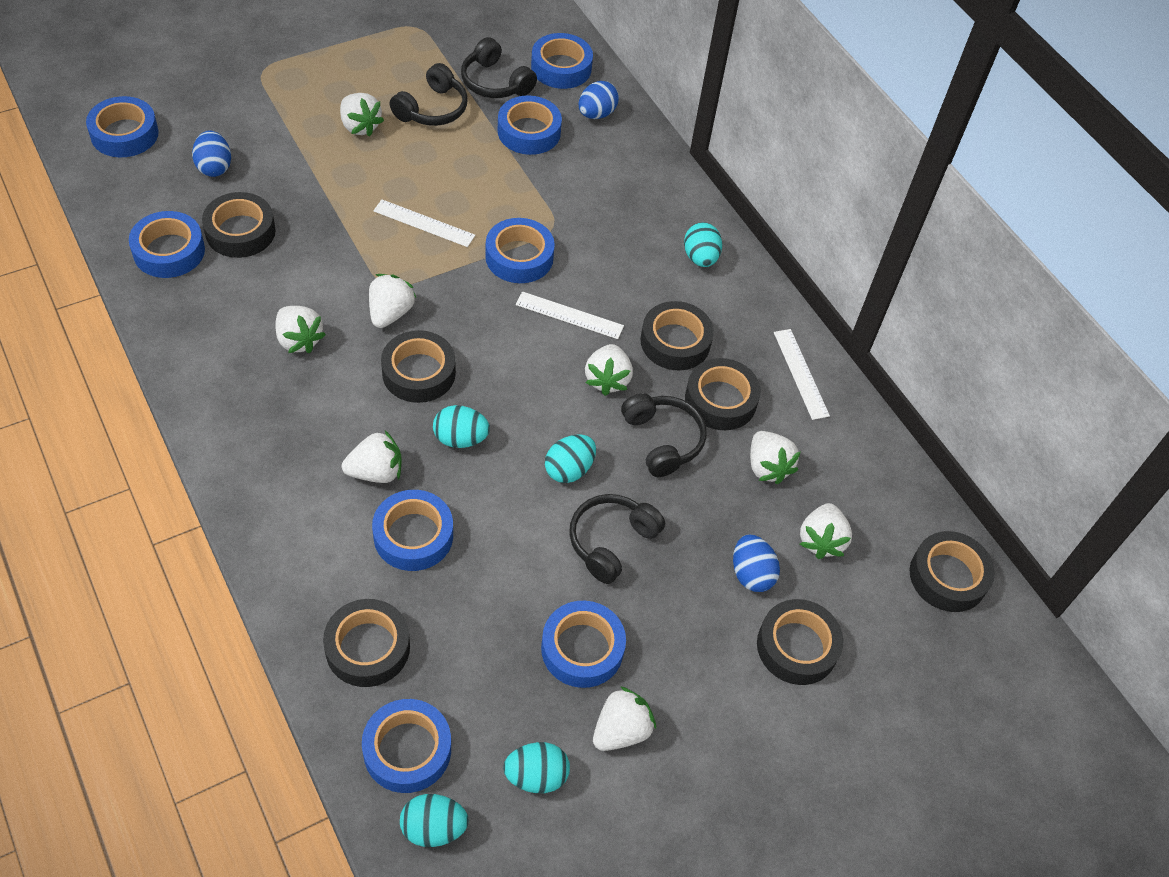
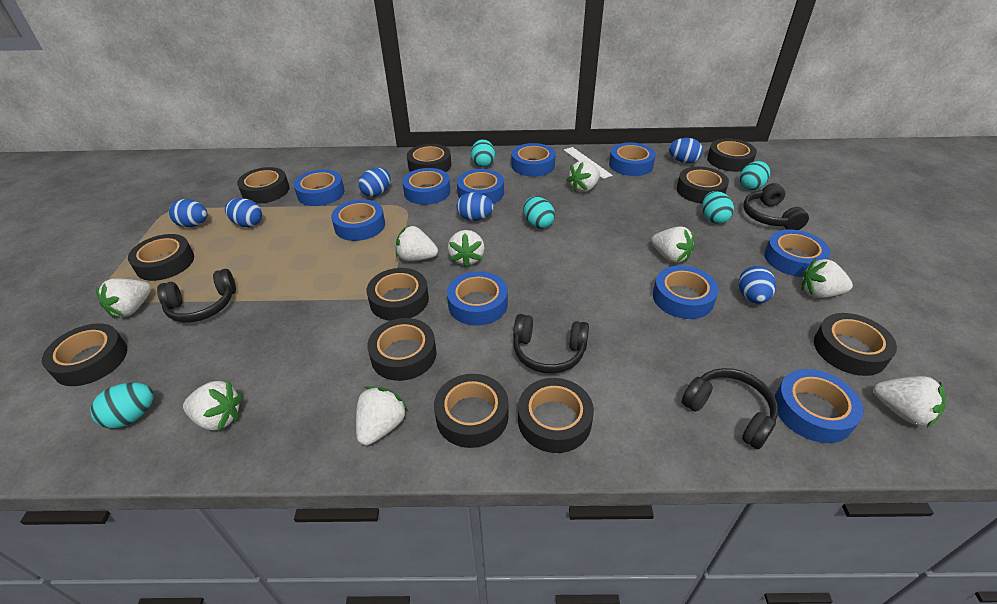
black tape: 7 -> 11
blue egg: 3 -> 6
blue tape: 8 -> 10
white ruler: 3 -> 1
white strawberry: 8 -> 9

